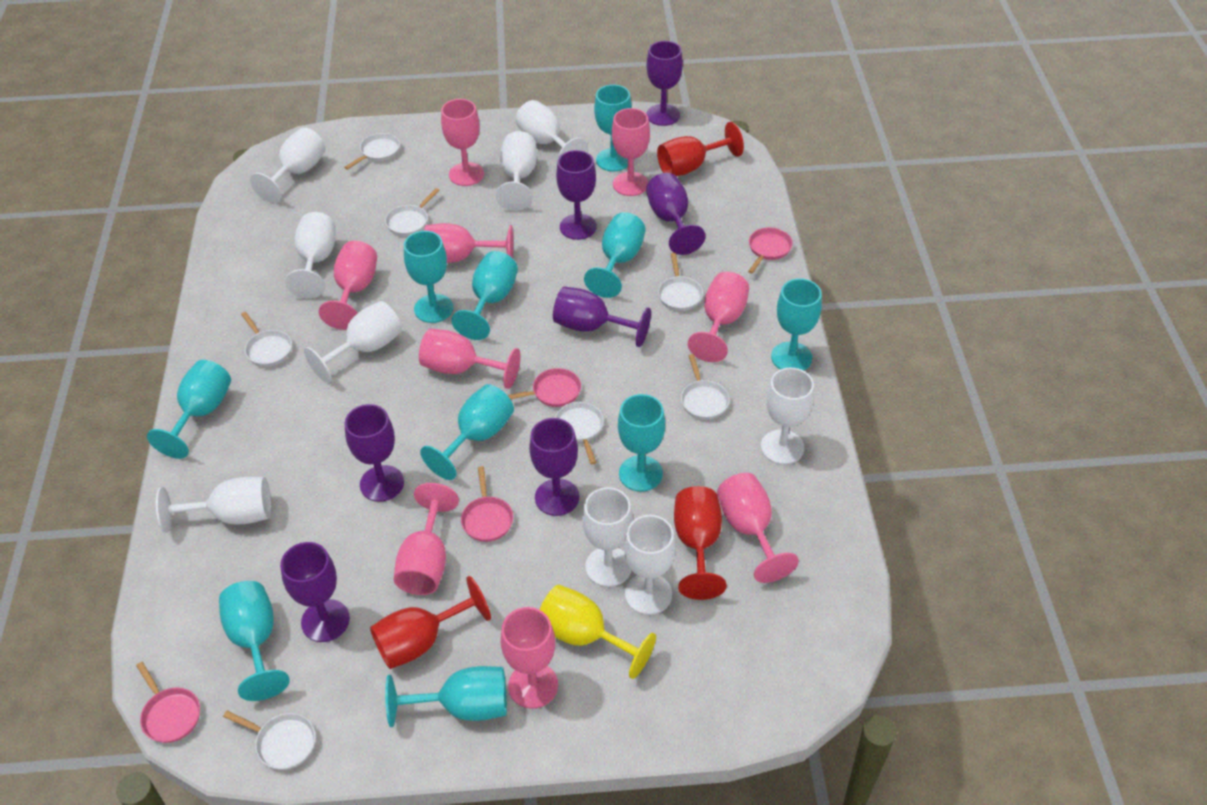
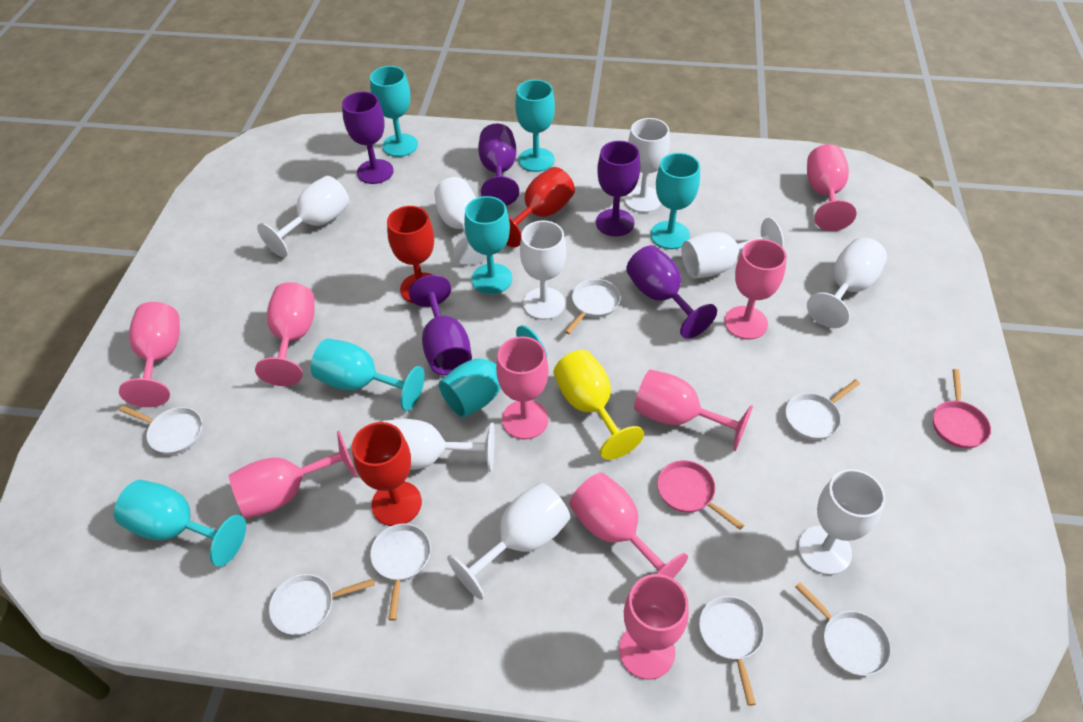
pink pan: 4 -> 2
purple goblet: 7 -> 5
turquoise goblet: 10 -> 7

